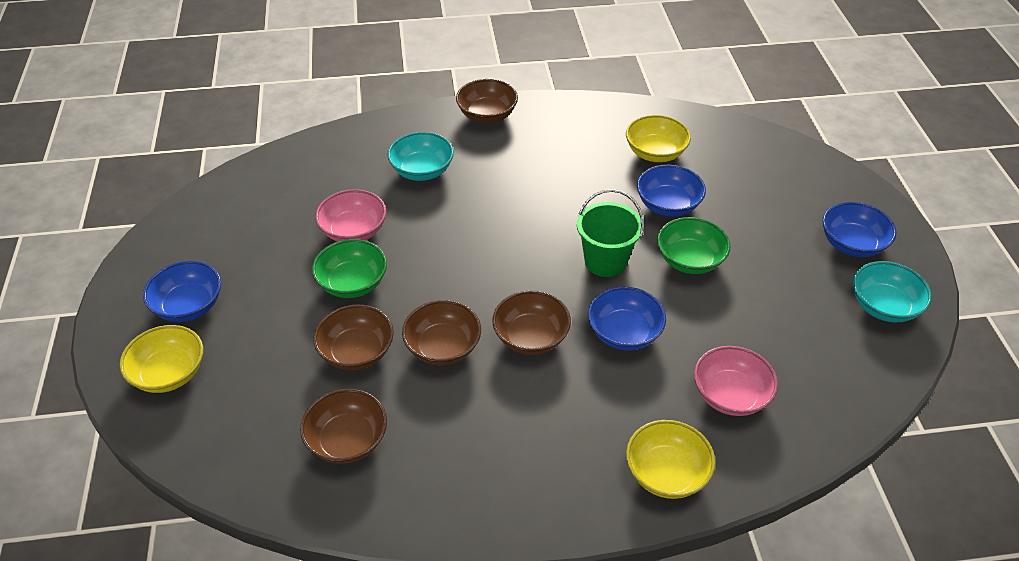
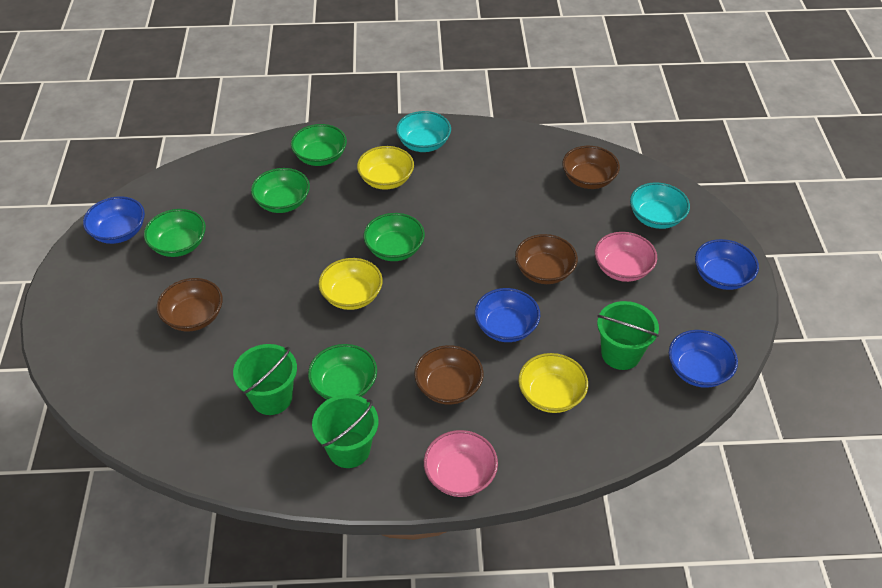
brown bowl: 5 -> 4
green bowl: 2 -> 5
green bucket: 1 -> 3

